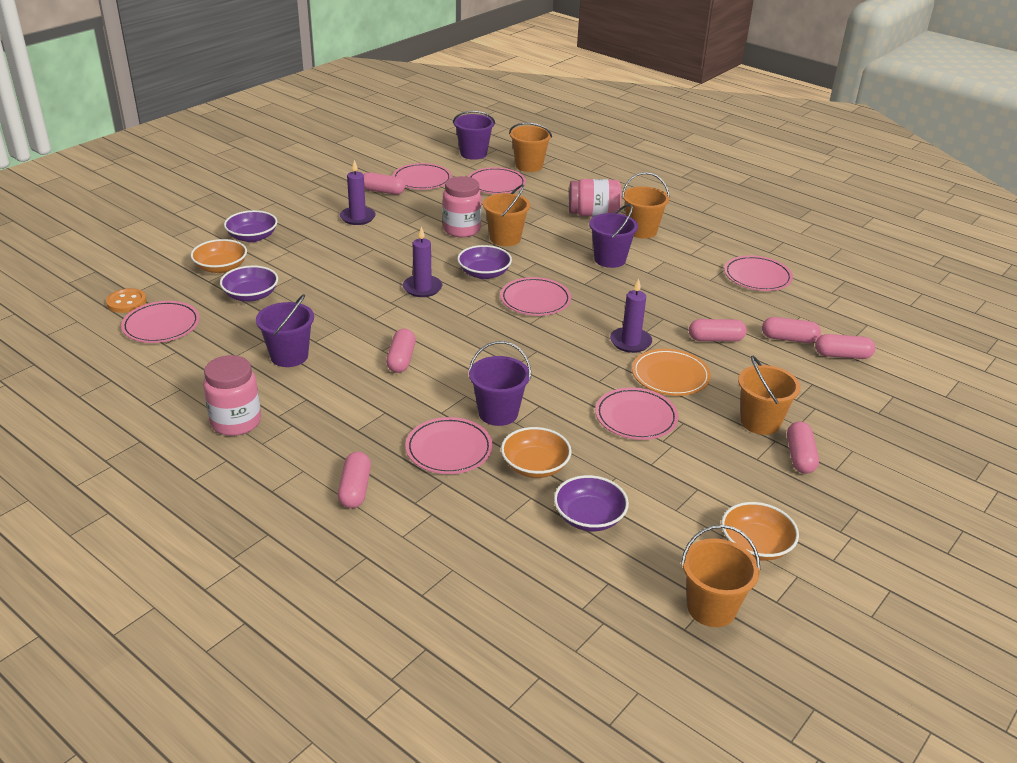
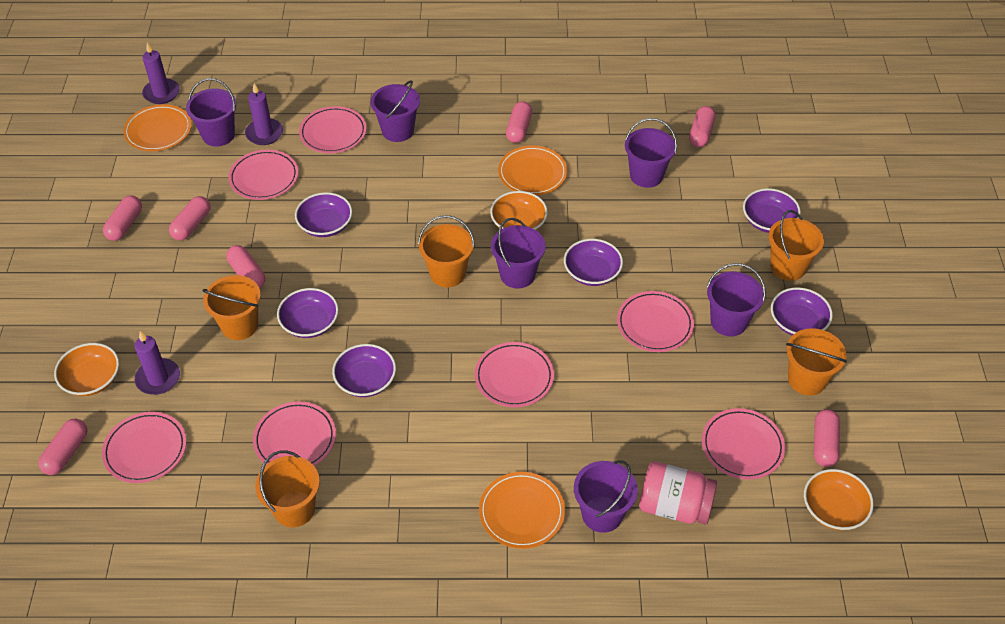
orange button: 1 -> 0
orange plate: 1 -> 3
pink jar: 3 -> 1
purple bowl: 4 -> 6
purple bucket: 4 -> 6

